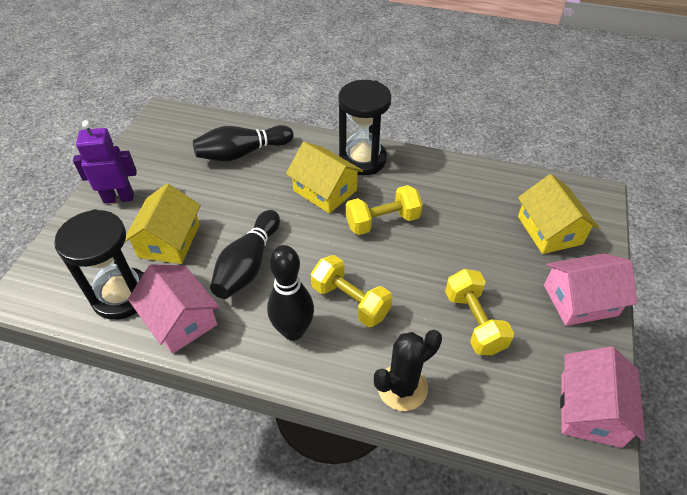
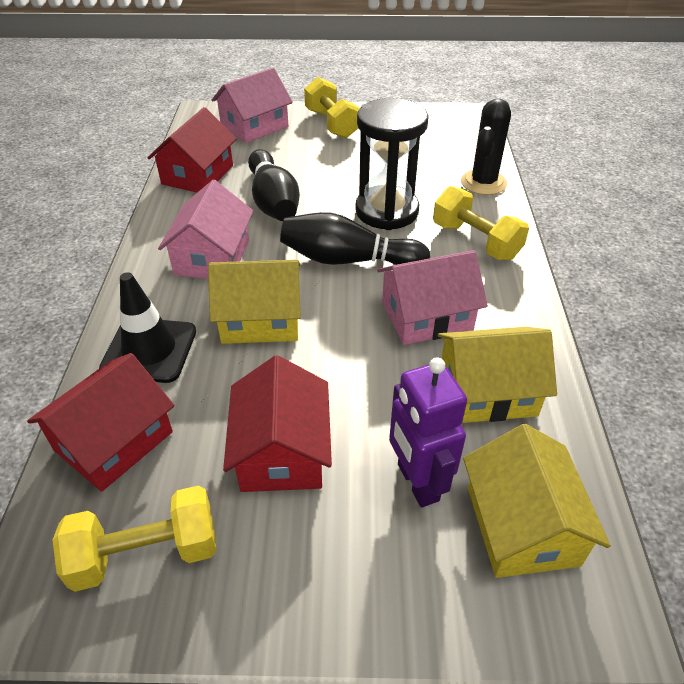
black bowling pin: 3 -> 2
black hourglass: 2 -> 1
black traffic cone: 0 -> 1
red house: 0 -> 3

